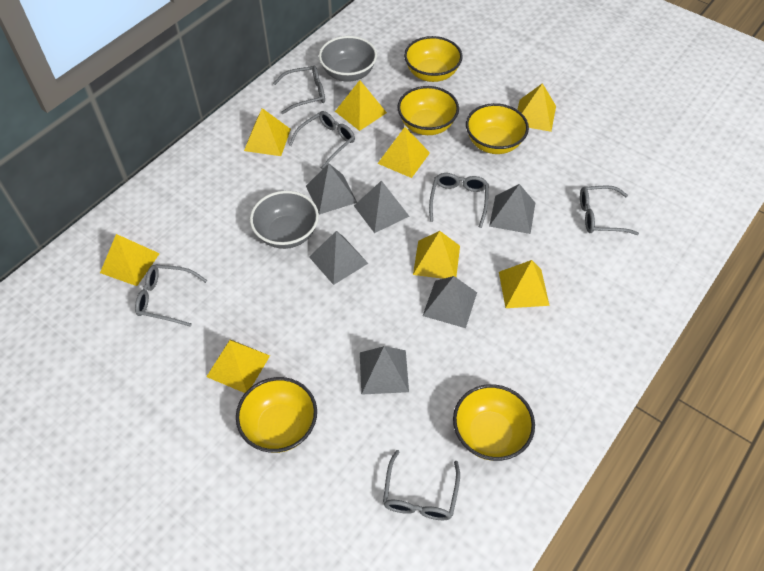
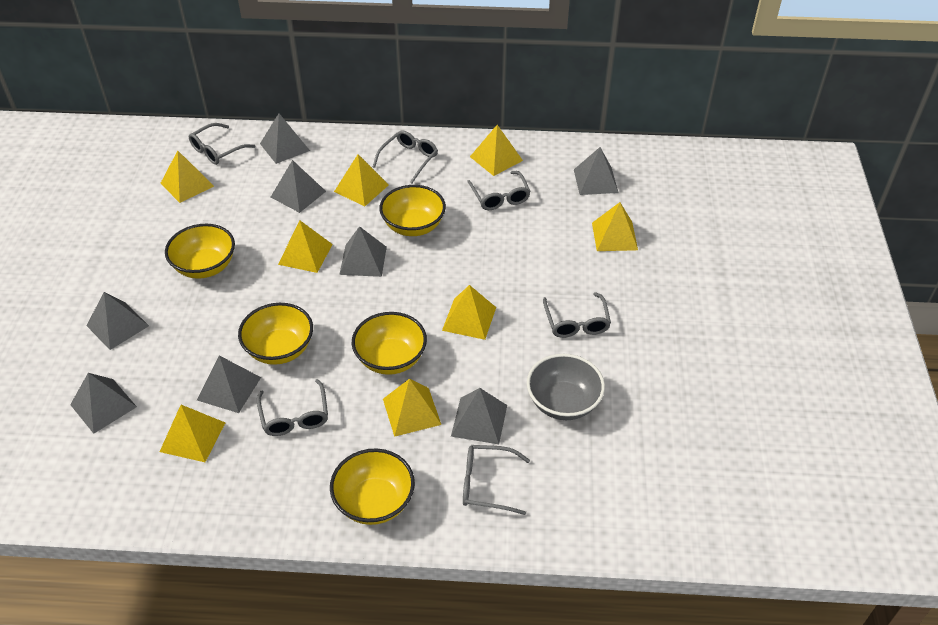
grey bowl: 2 -> 1
grey pyramid: 6 -> 8

